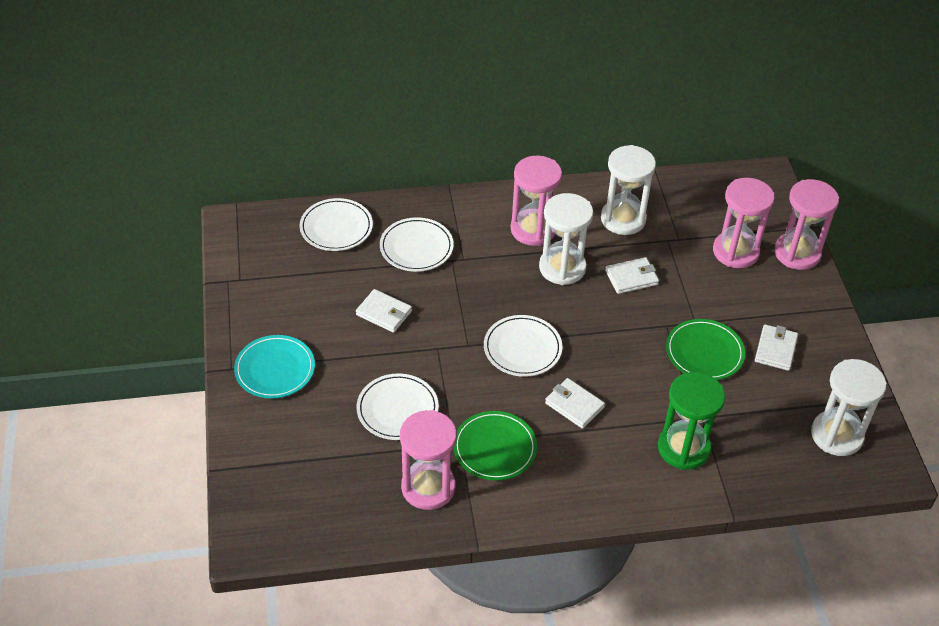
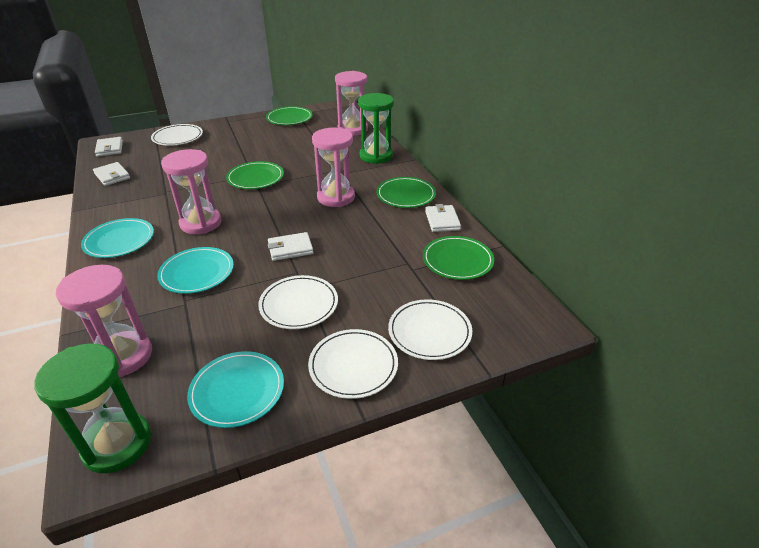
green hourglass: 1 -> 2
green plate: 2 -> 4
turquoise plate: 1 -> 3
white hourglass: 3 -> 0

